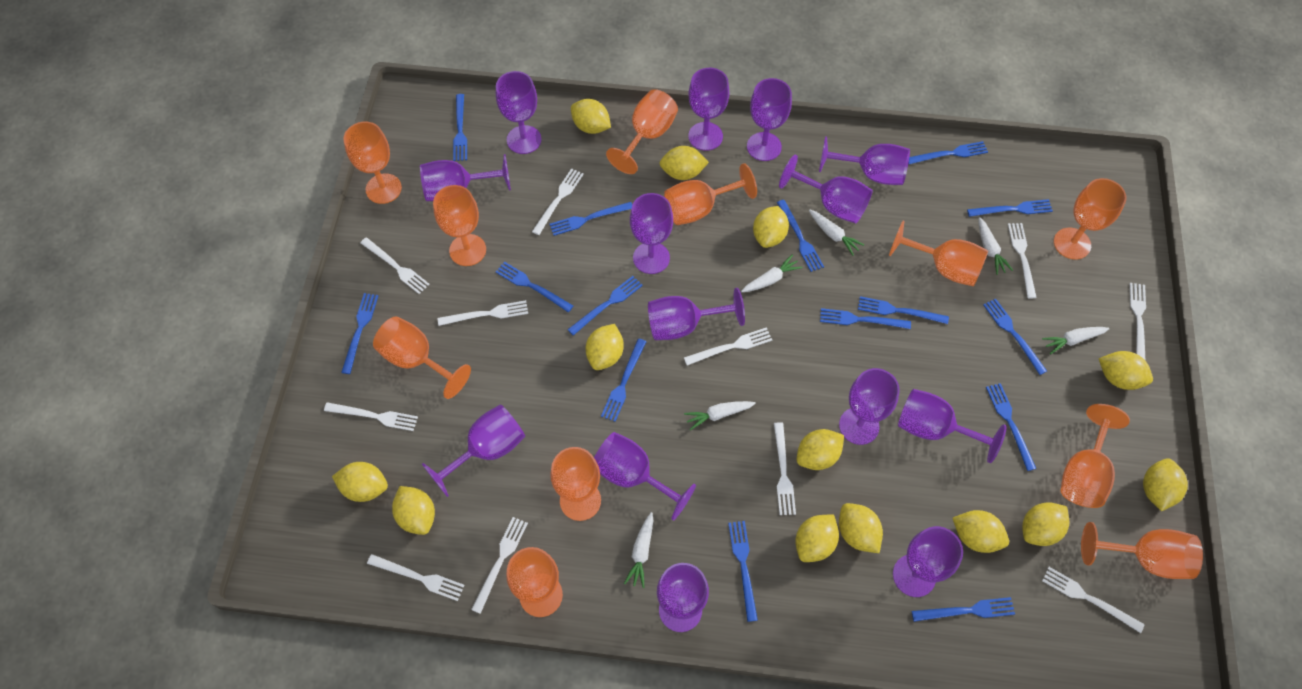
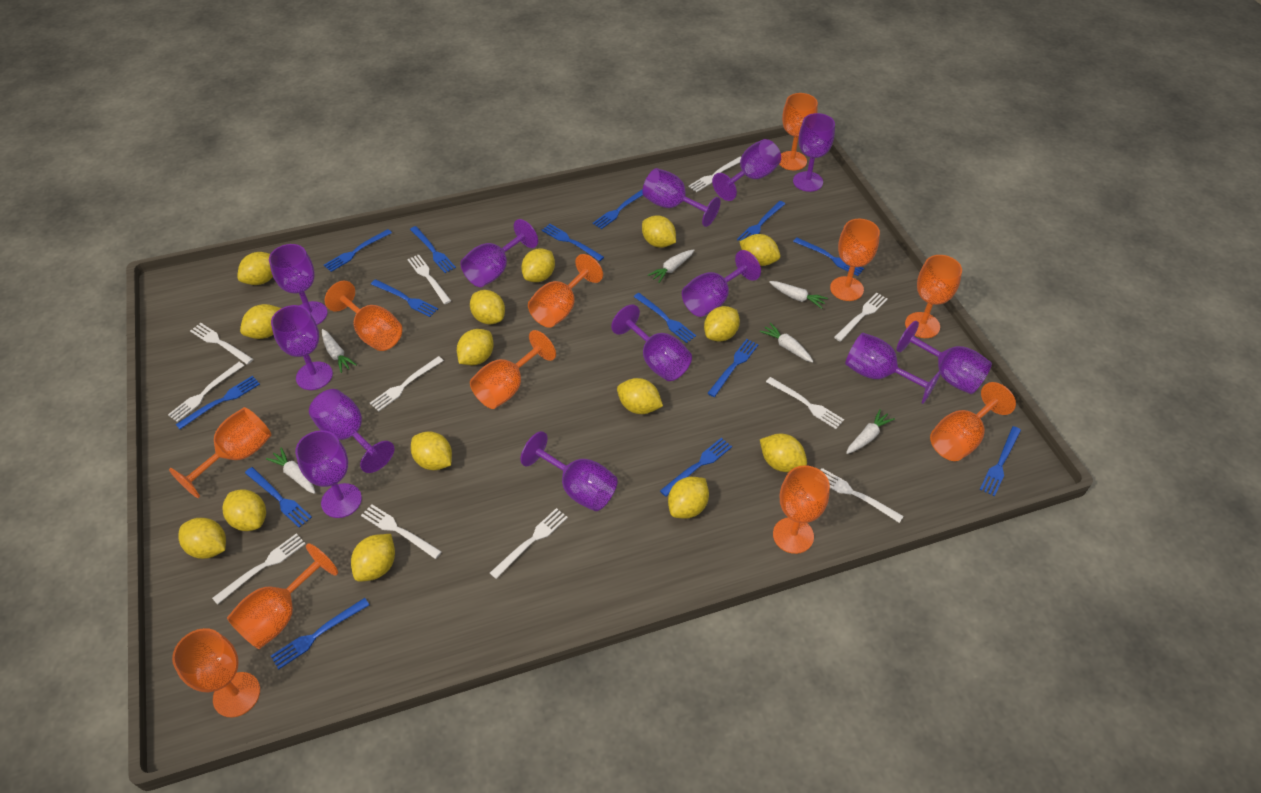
blue fork: 15 -> 14
purple goblet: 14 -> 13
yellow lemon: 13 -> 15

